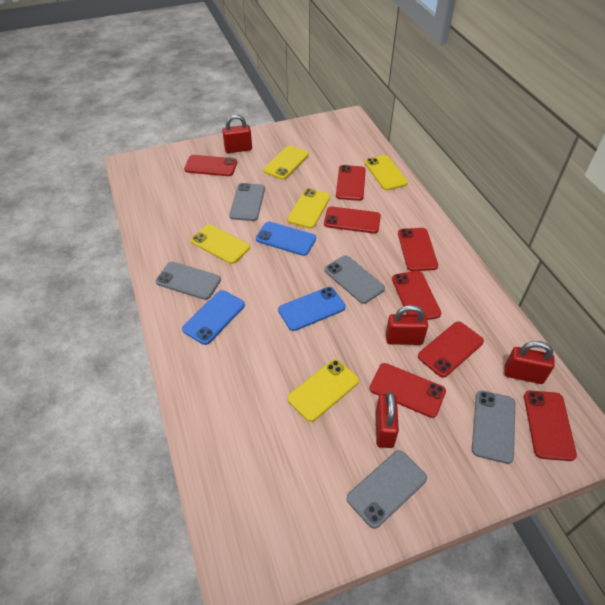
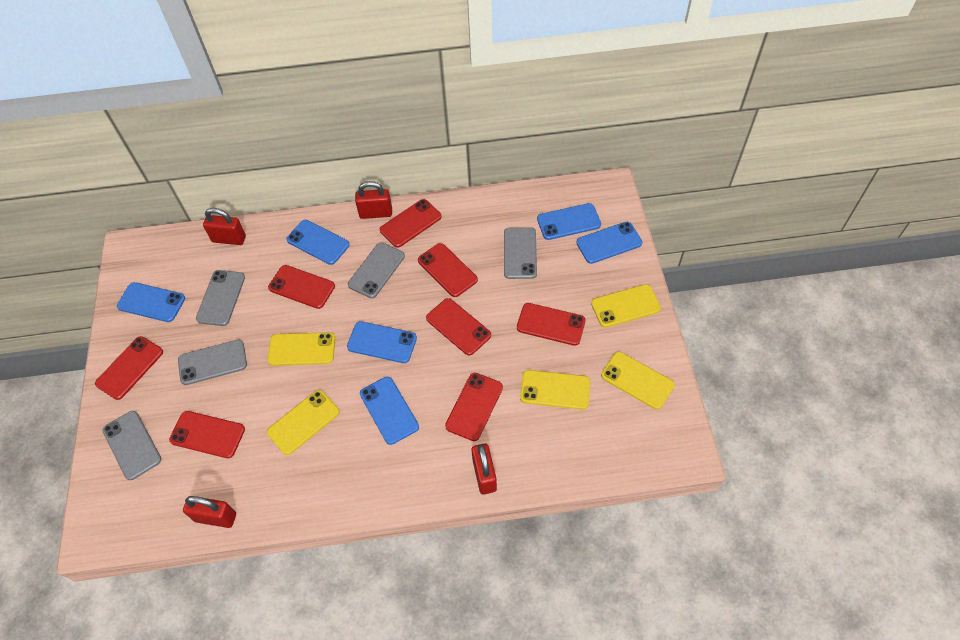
blue phone: 3 -> 6

